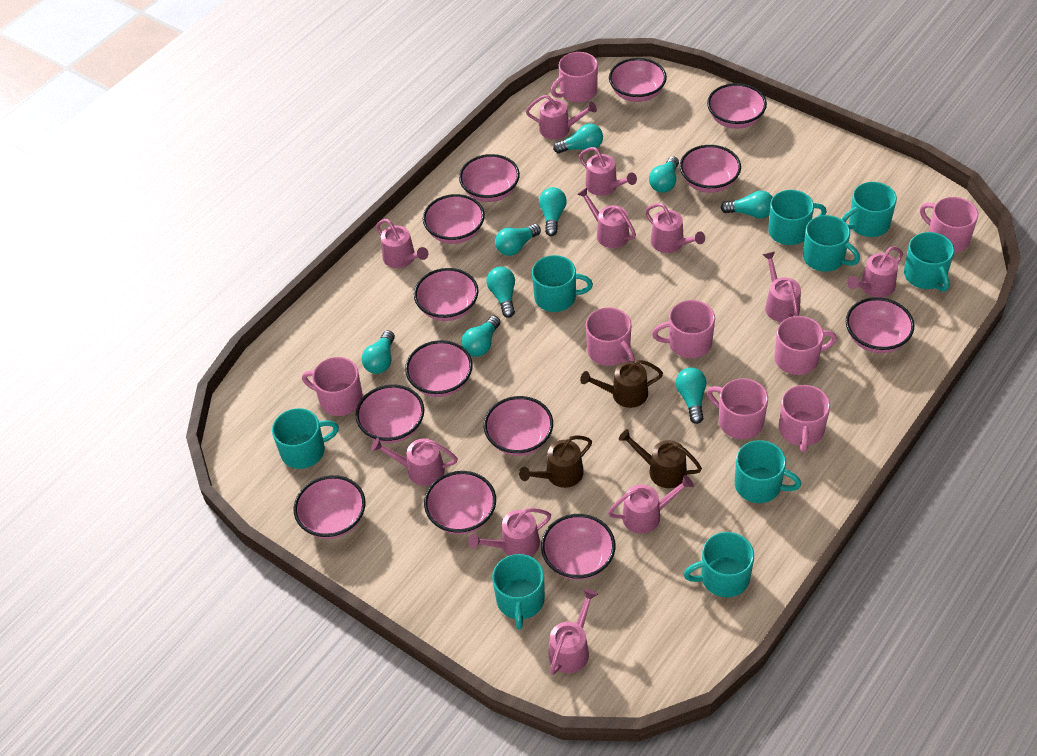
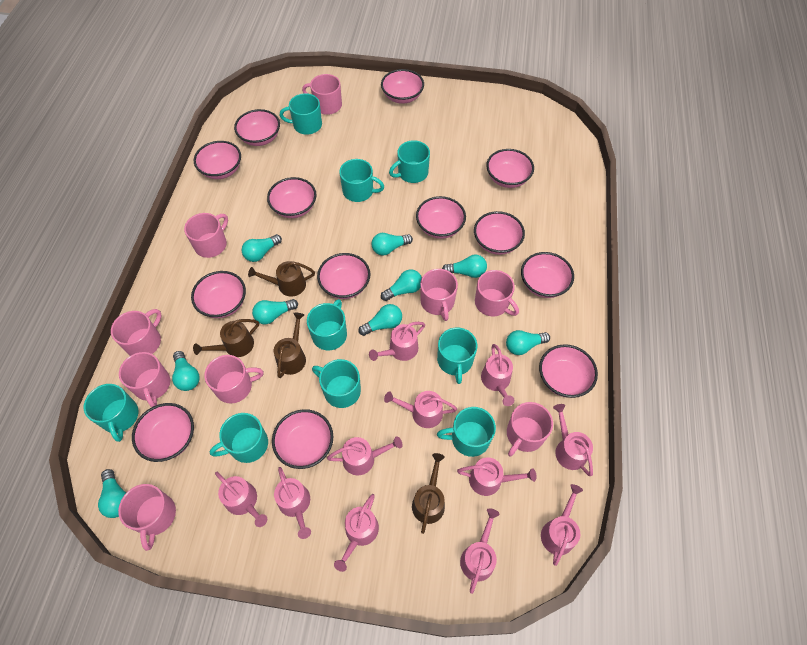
brown watering can: 3 -> 4
pink mug: 8 -> 9

